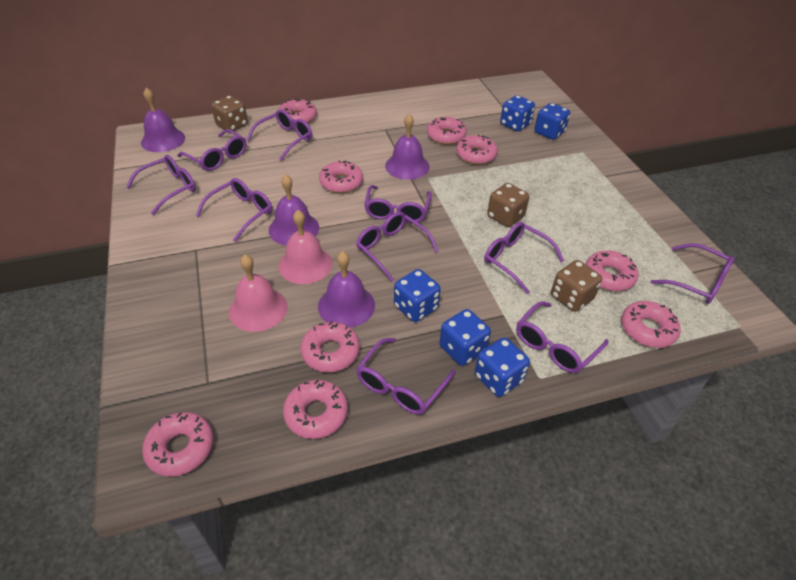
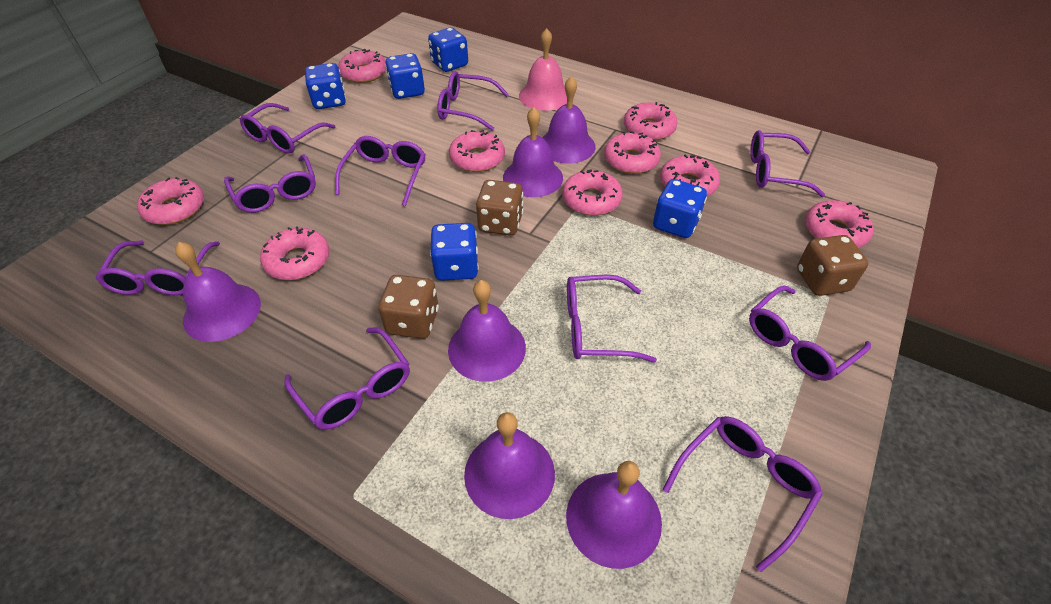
pink bell: 2 -> 1
purple bell: 4 -> 6

